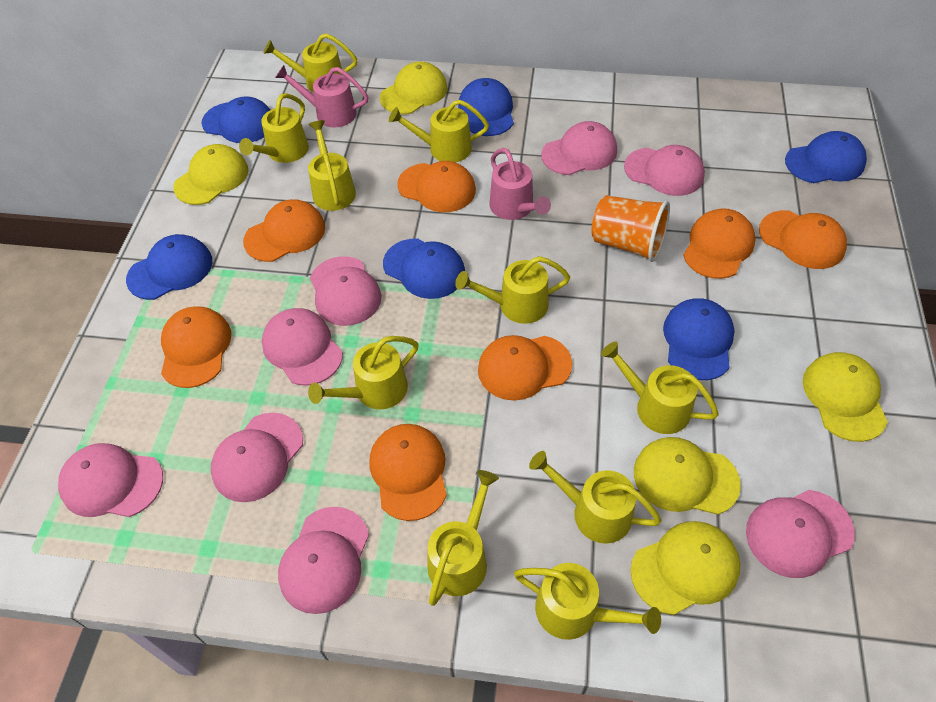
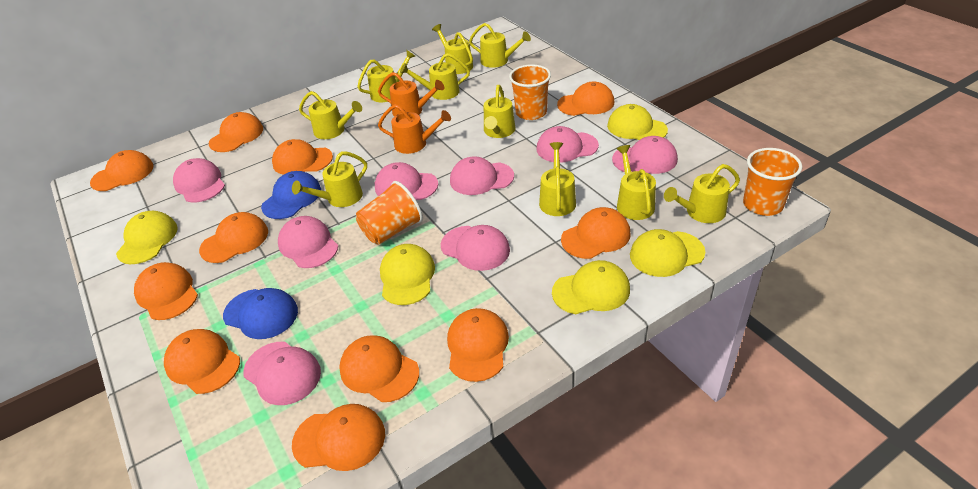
blue cap: 6 -> 2
orange cap: 7 -> 11
orange cup: 1 -> 3
orange watering can: 0 -> 2
pink watering can: 2 -> 0

